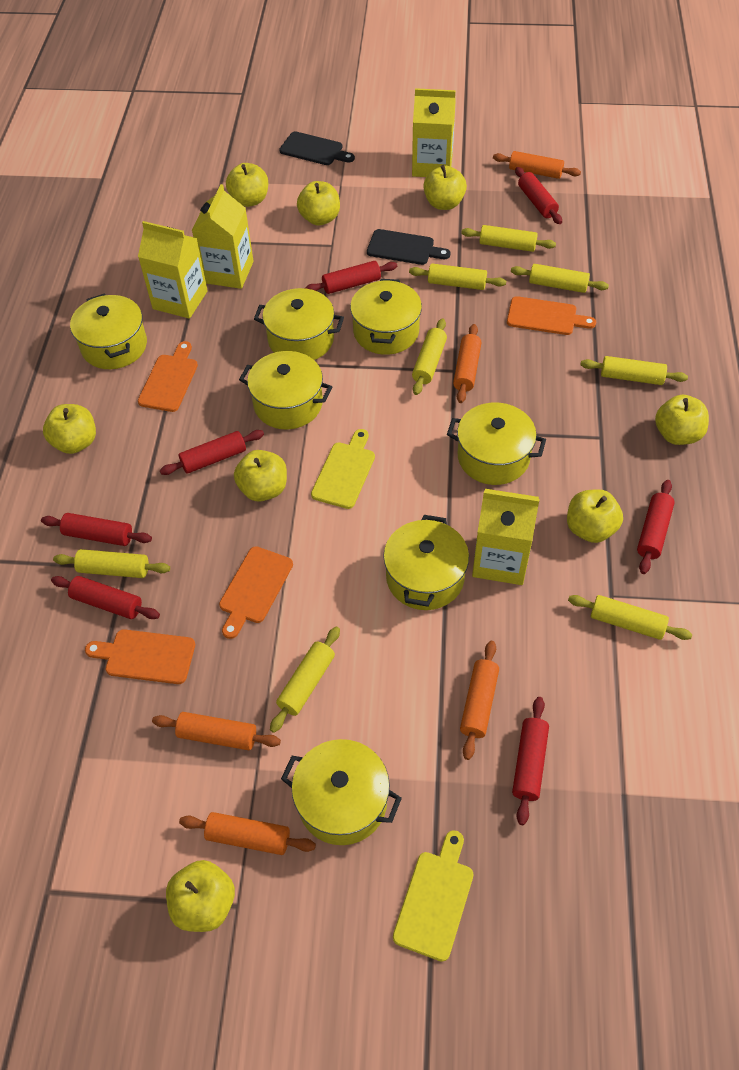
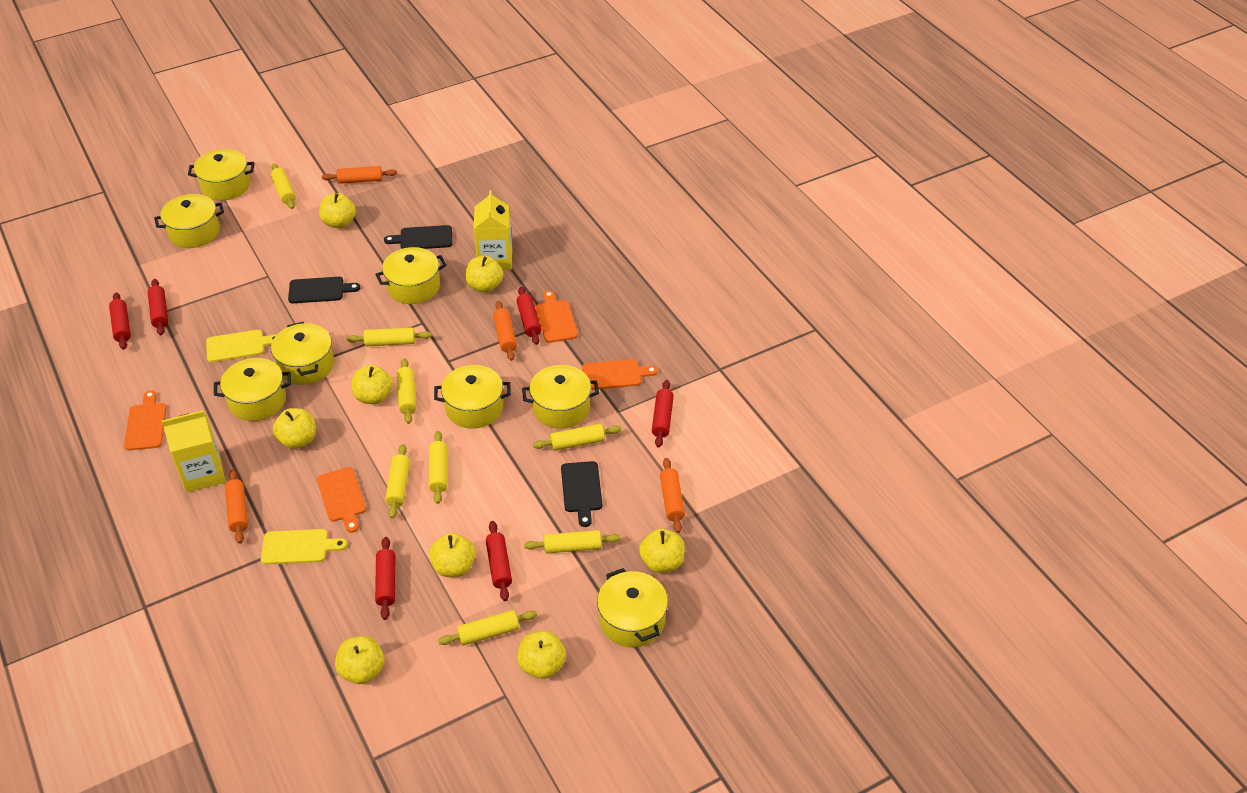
black cutting board: 2 -> 3
orange rolling pin: 5 -> 4
red rolling pin: 7 -> 6
yellow carton: 4 -> 2
yellow pot: 7 -> 8

